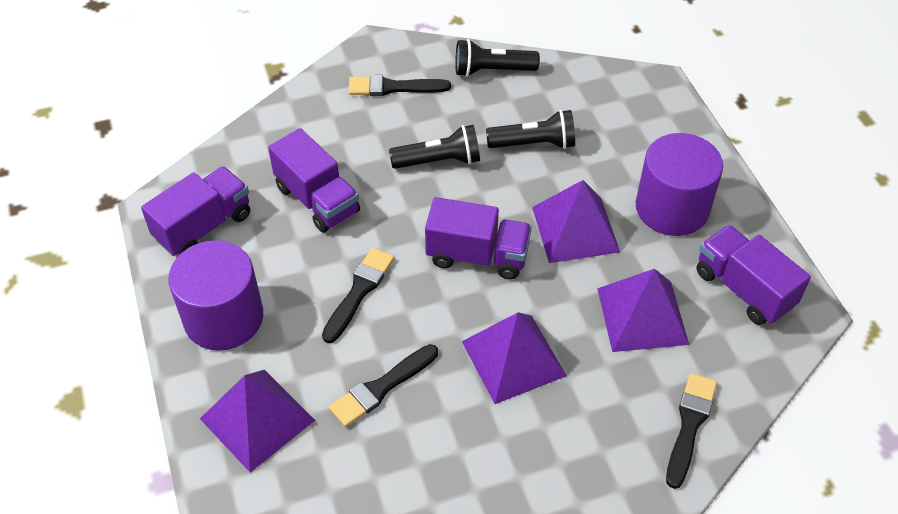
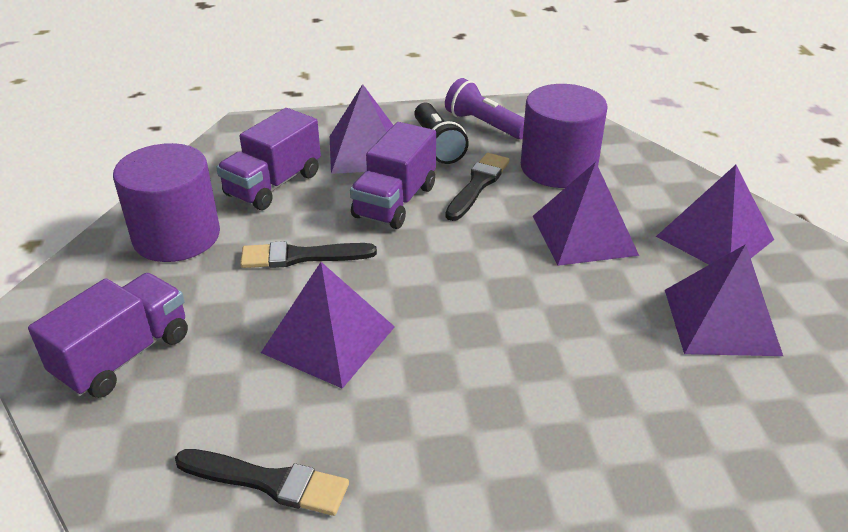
black brush: 4 -> 3
black flashlight: 3 -> 1
purple flashlight: 0 -> 1
purple pyramid: 4 -> 5
purple truck: 4 -> 3

